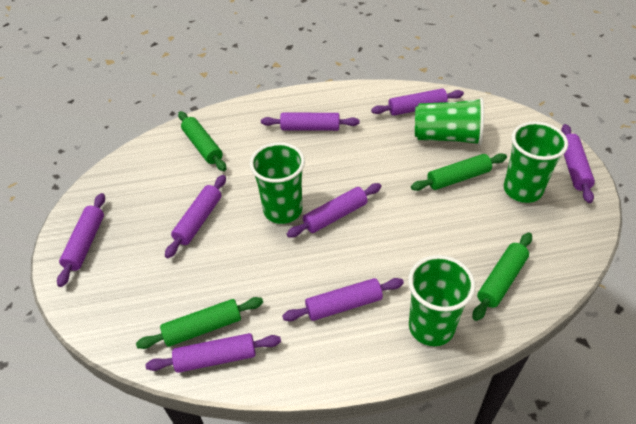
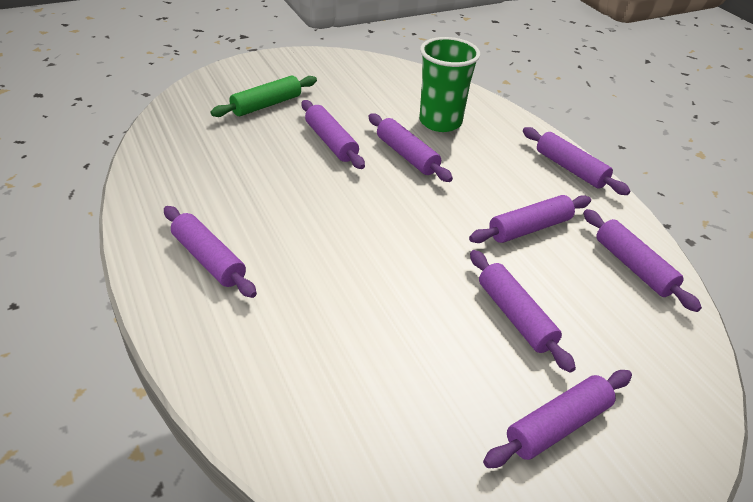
green cup: 4 -> 1
green rolling pin: 4 -> 1

